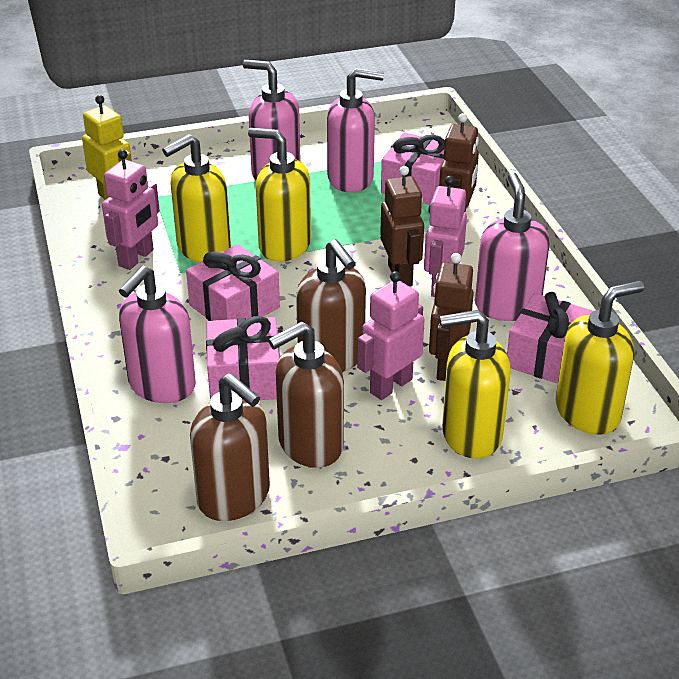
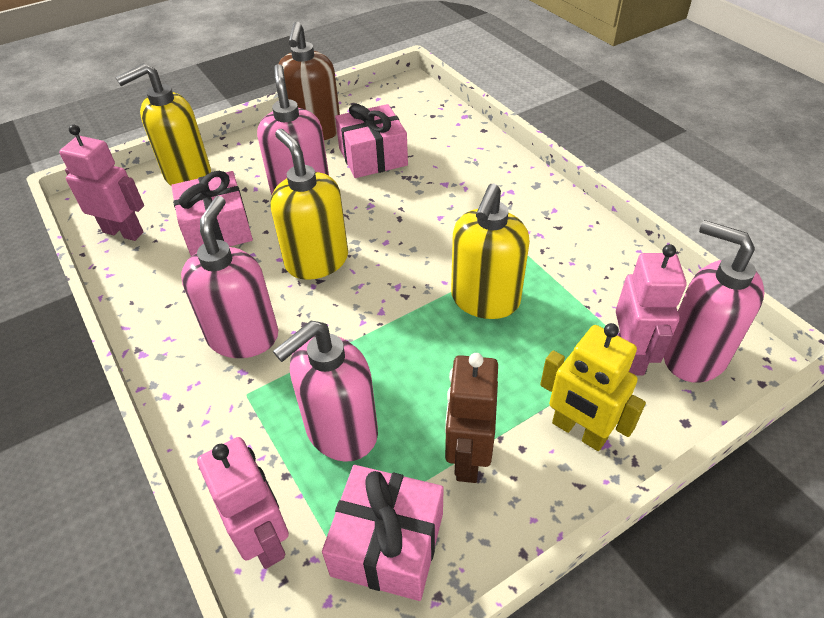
brown robot: 3 -> 1
brown soap dispenser: 3 -> 1
pink gift: 4 -> 3
yellow soap dispenser: 4 -> 3

